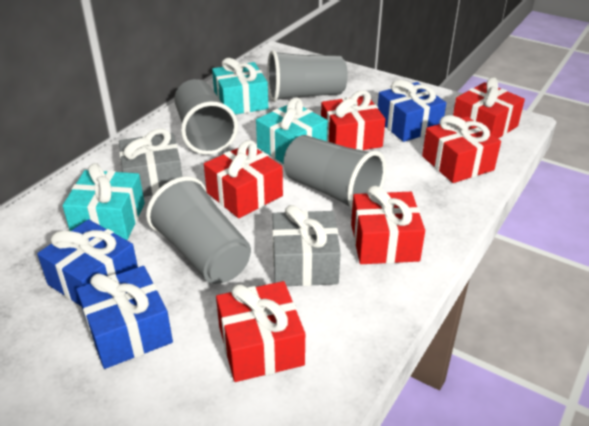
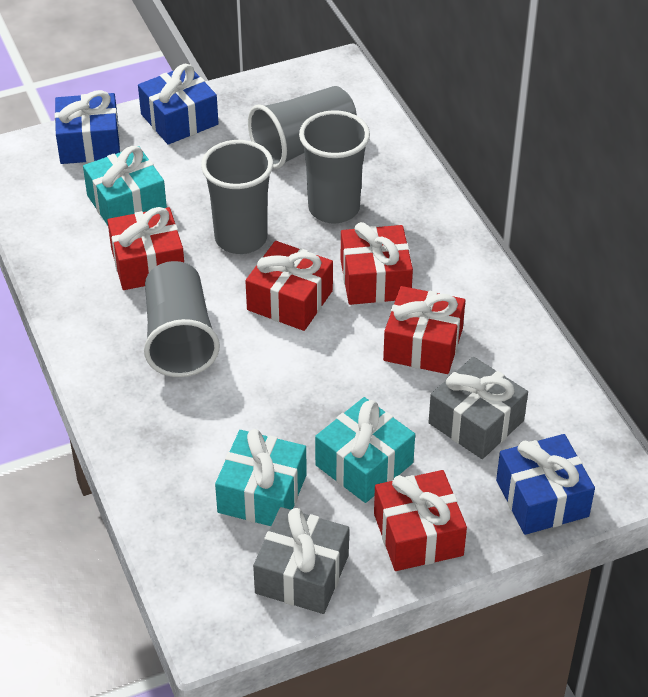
red gift: 6 -> 5

